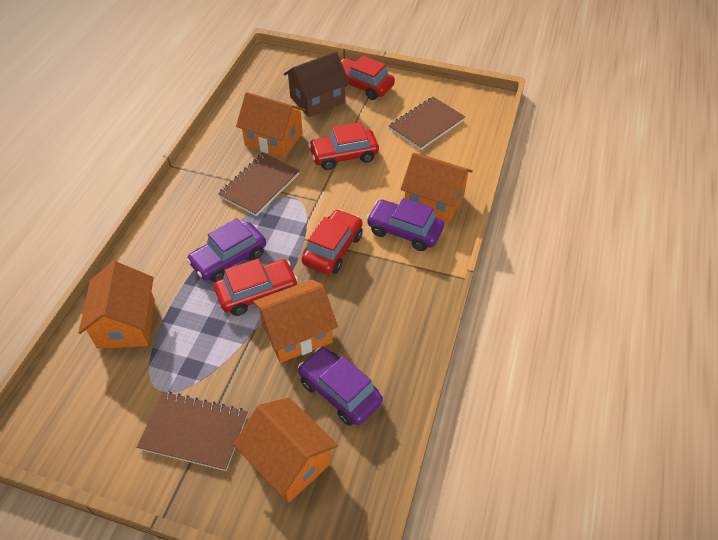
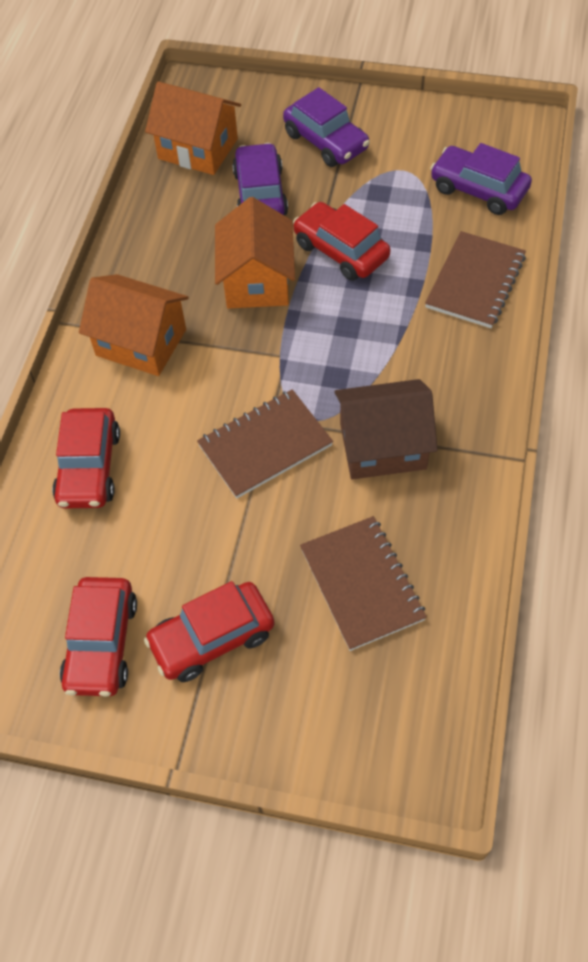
orange house: 5 -> 3

